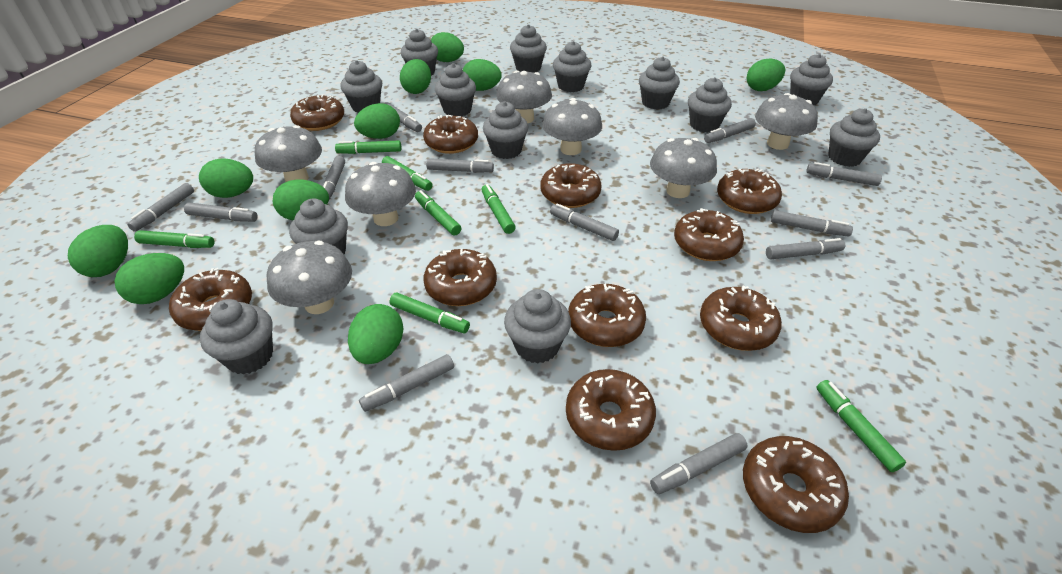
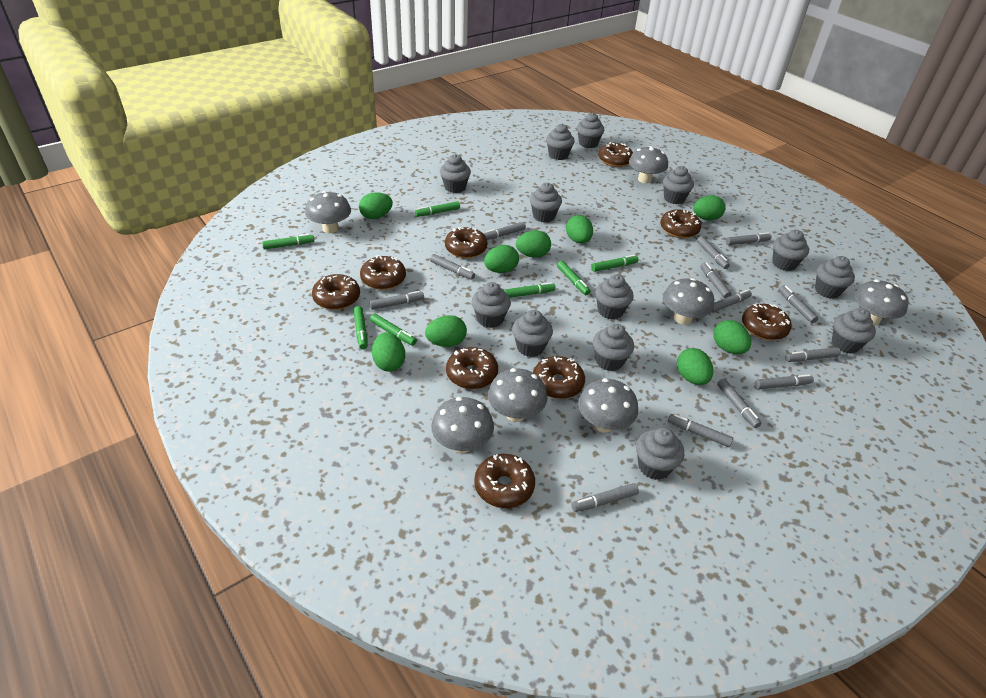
brown donut: 11 -> 9
green egg: 10 -> 9
grey marker: 12 -> 13

